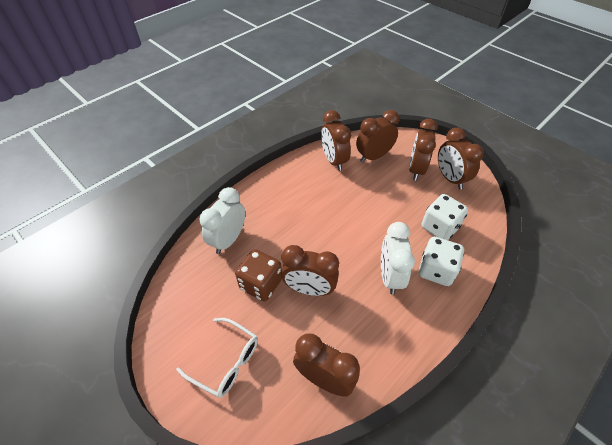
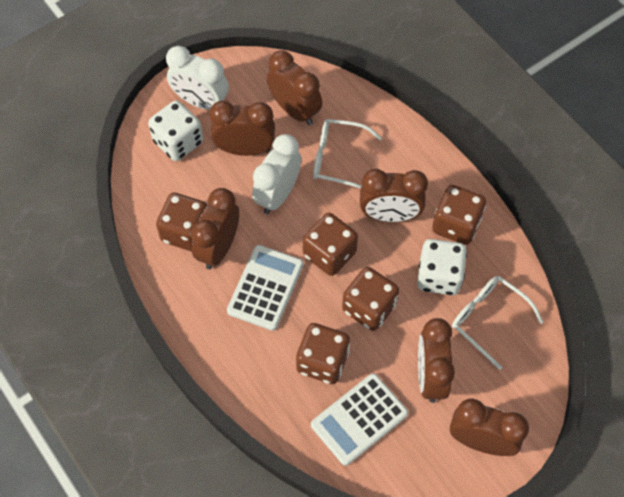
brown dice: 1 -> 5
white calculator: 0 -> 2
white glasses: 1 -> 2

